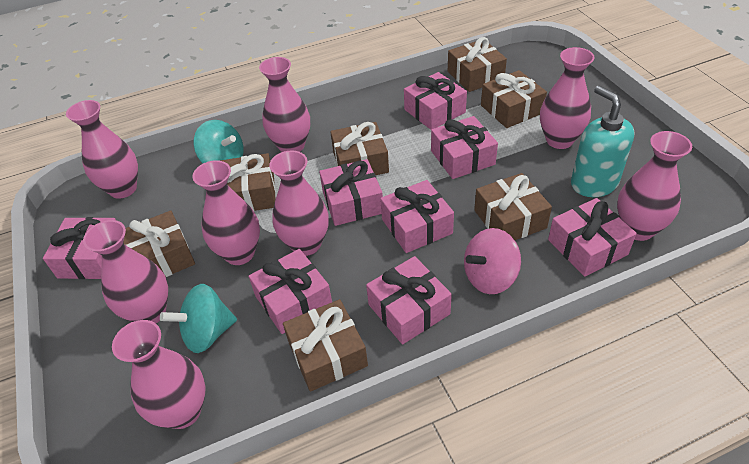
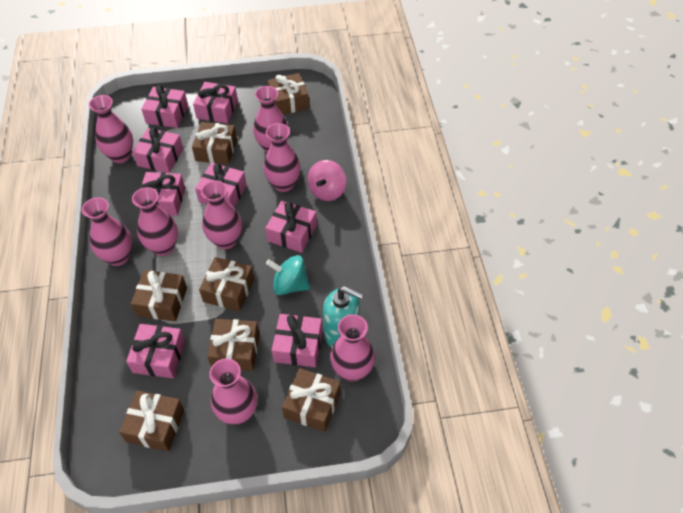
turquoise spinning top: 2 -> 1

